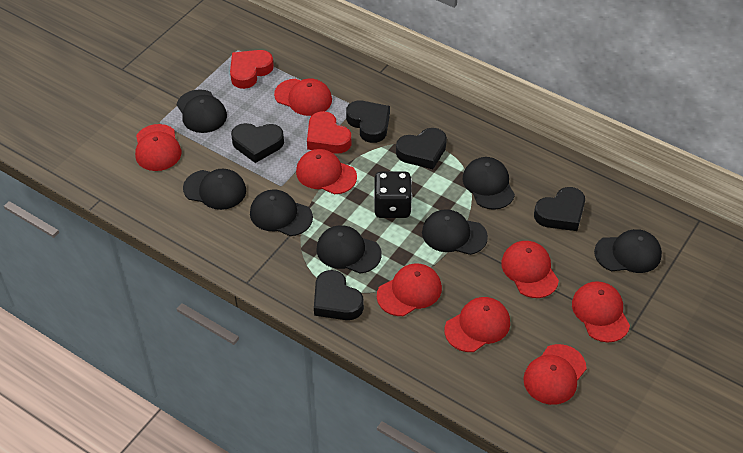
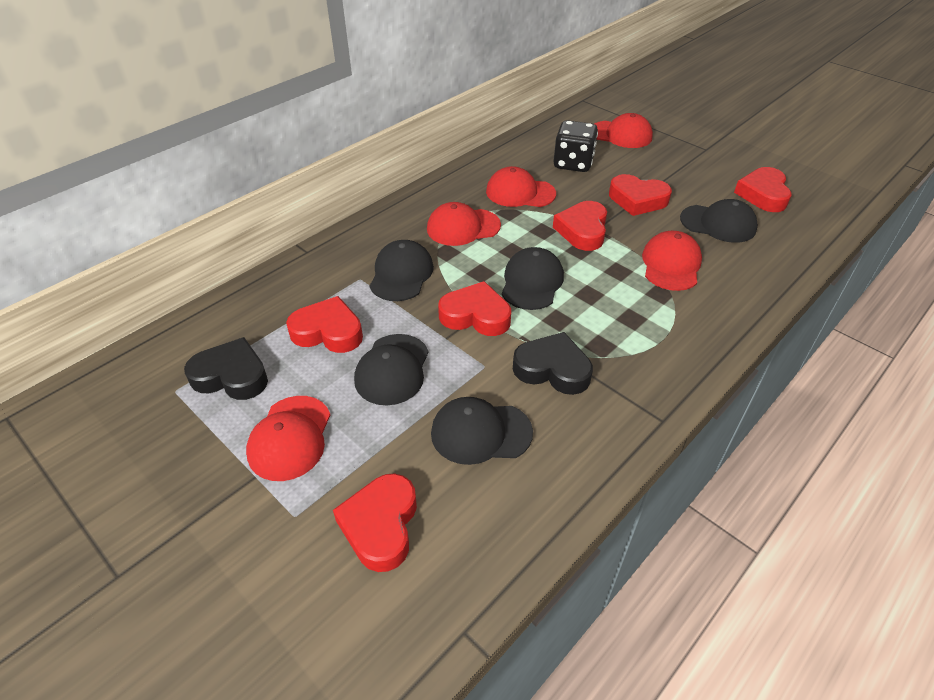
black cap: 7 -> 5
black heart: 5 -> 2
red cap: 8 -> 5
red heart: 2 -> 6

